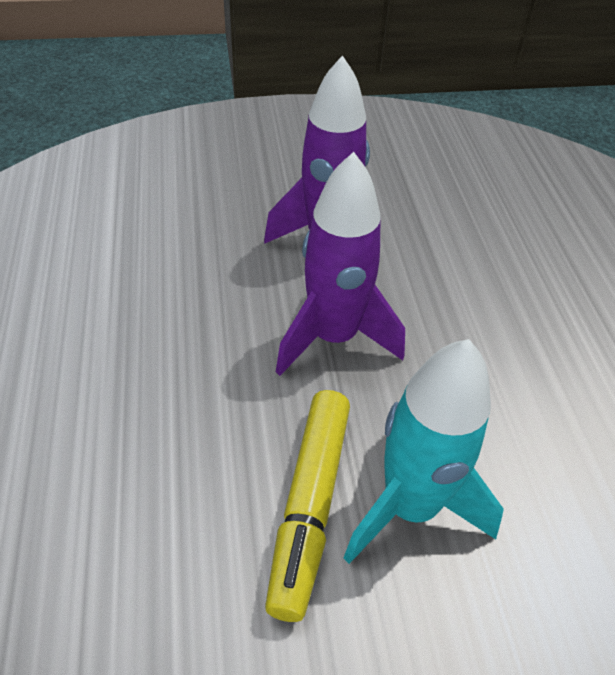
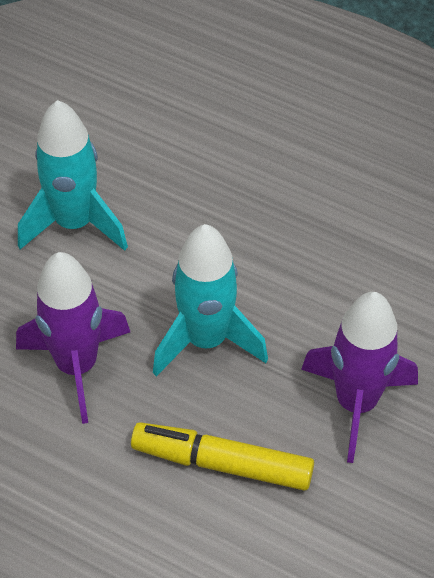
turquoise rocket: 1 -> 2

